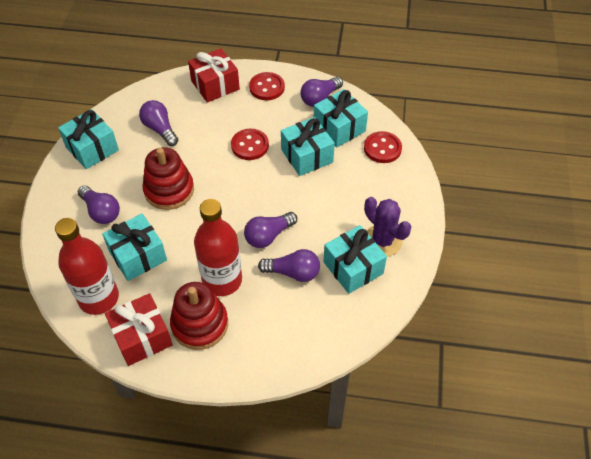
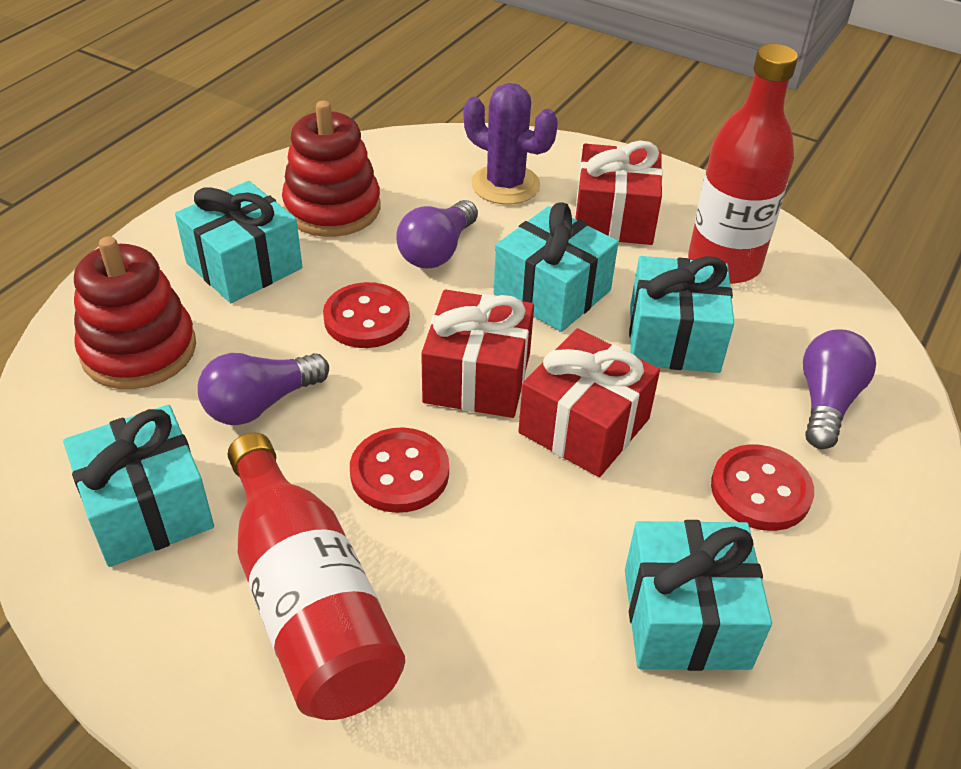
purple light bulb: 5 -> 3
red gift: 2 -> 3

